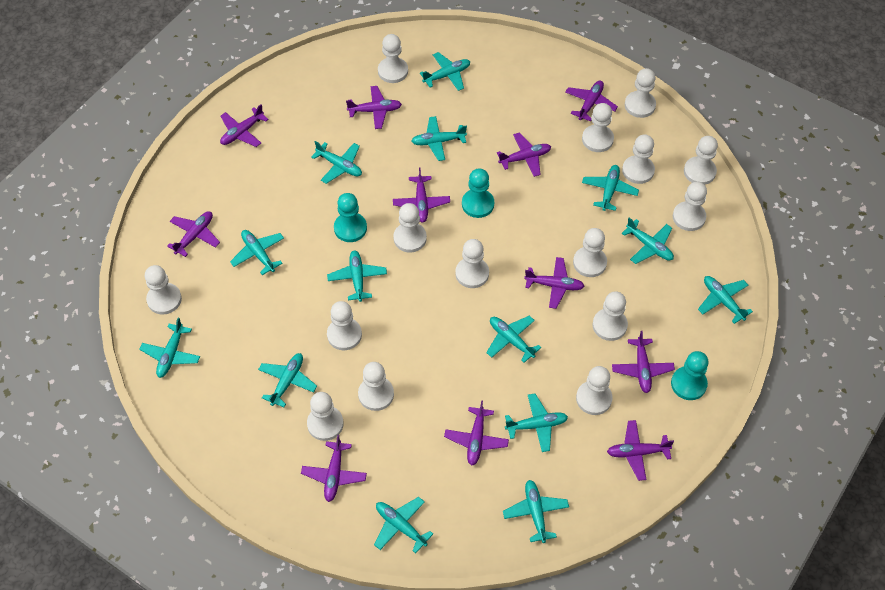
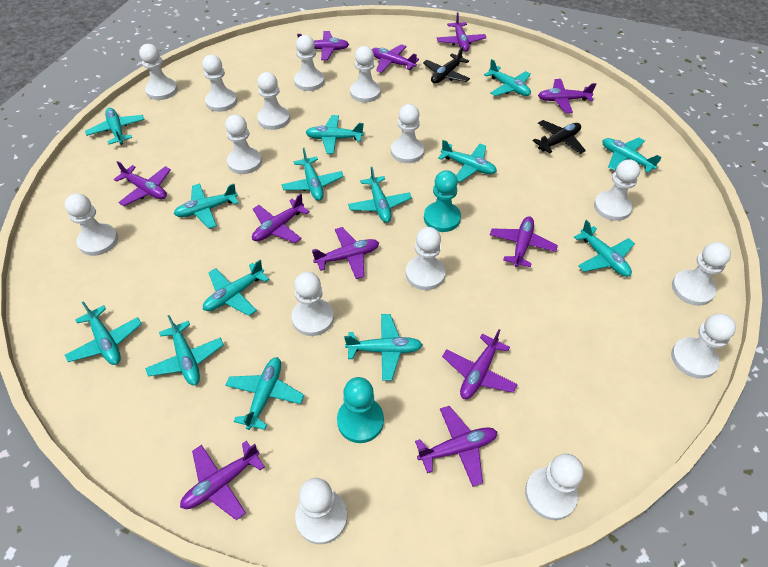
black plane: 0 -> 2
turquoise pawn: 3 -> 2

